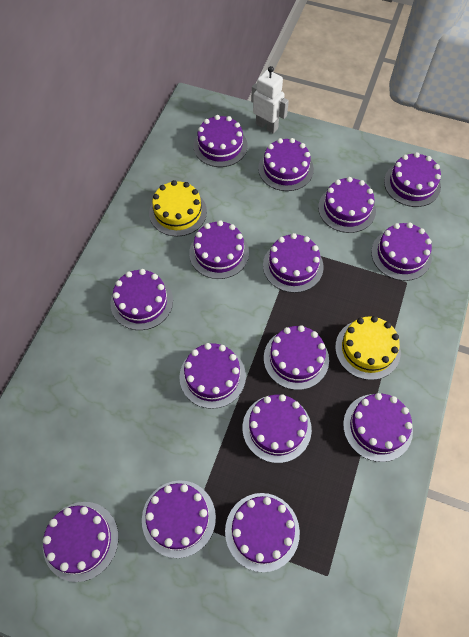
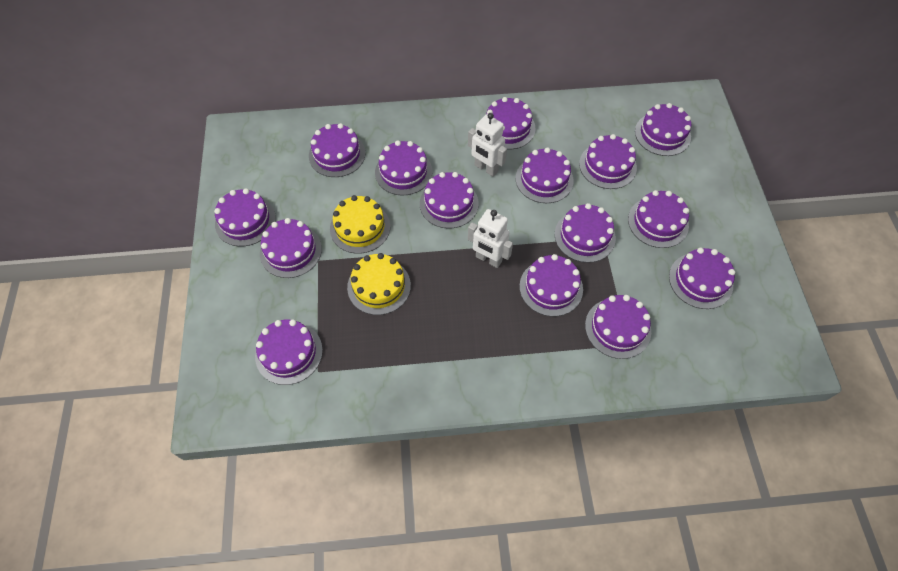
white robot: 1 -> 2

